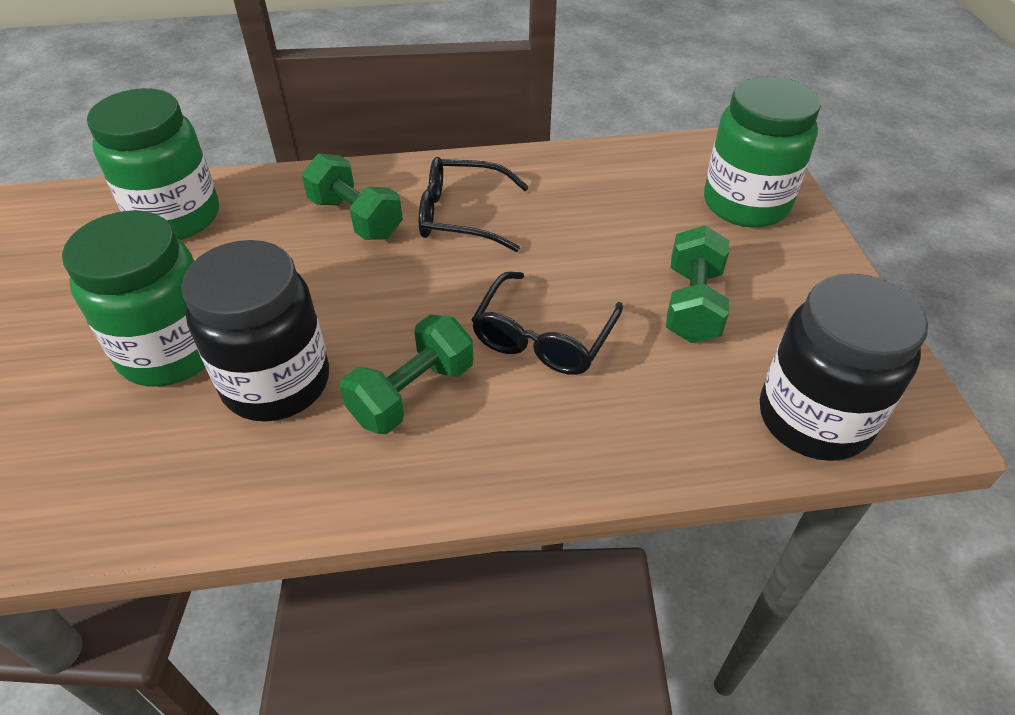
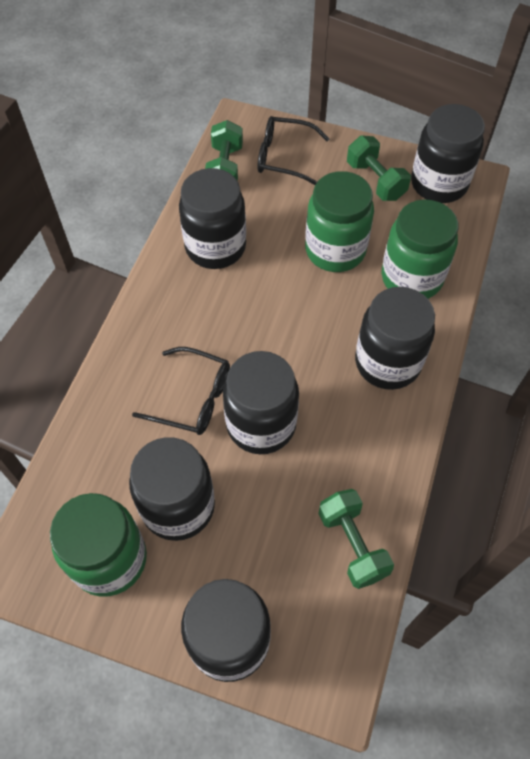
black jar: 2 -> 6

